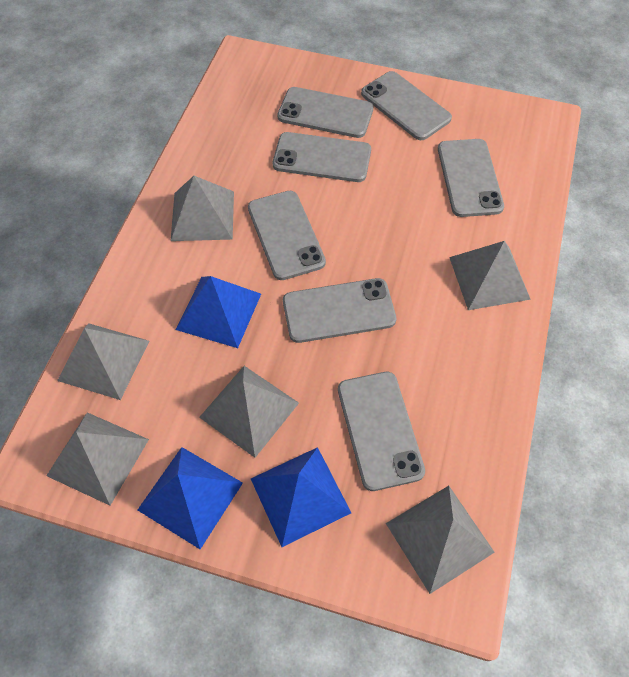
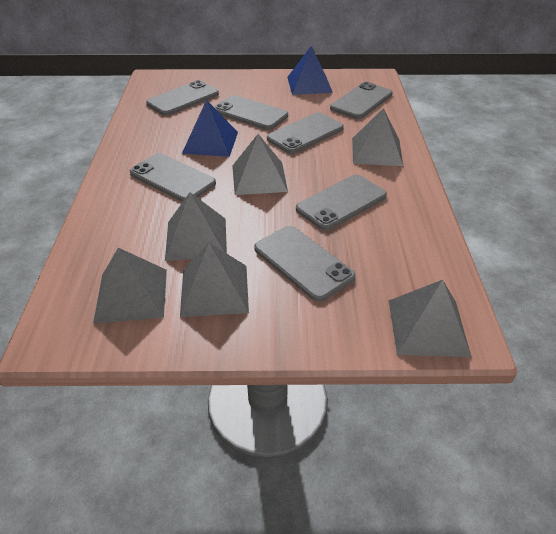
blue pyramid: 3 -> 2

